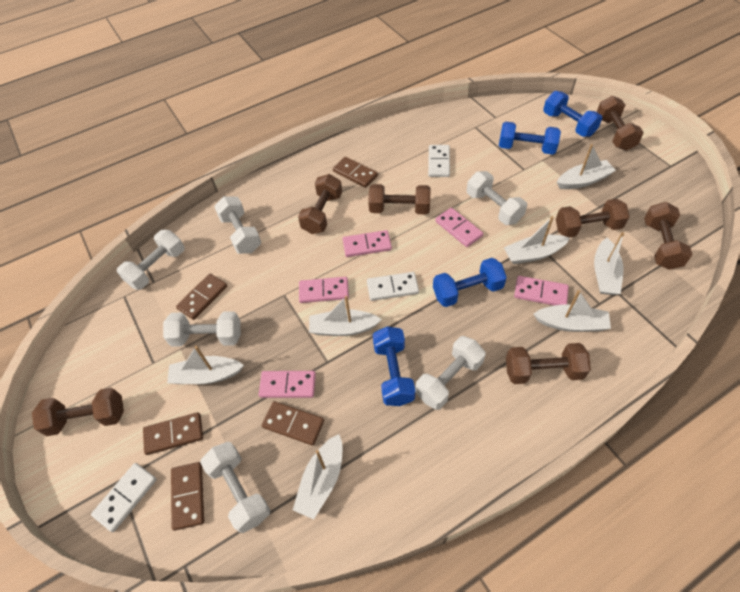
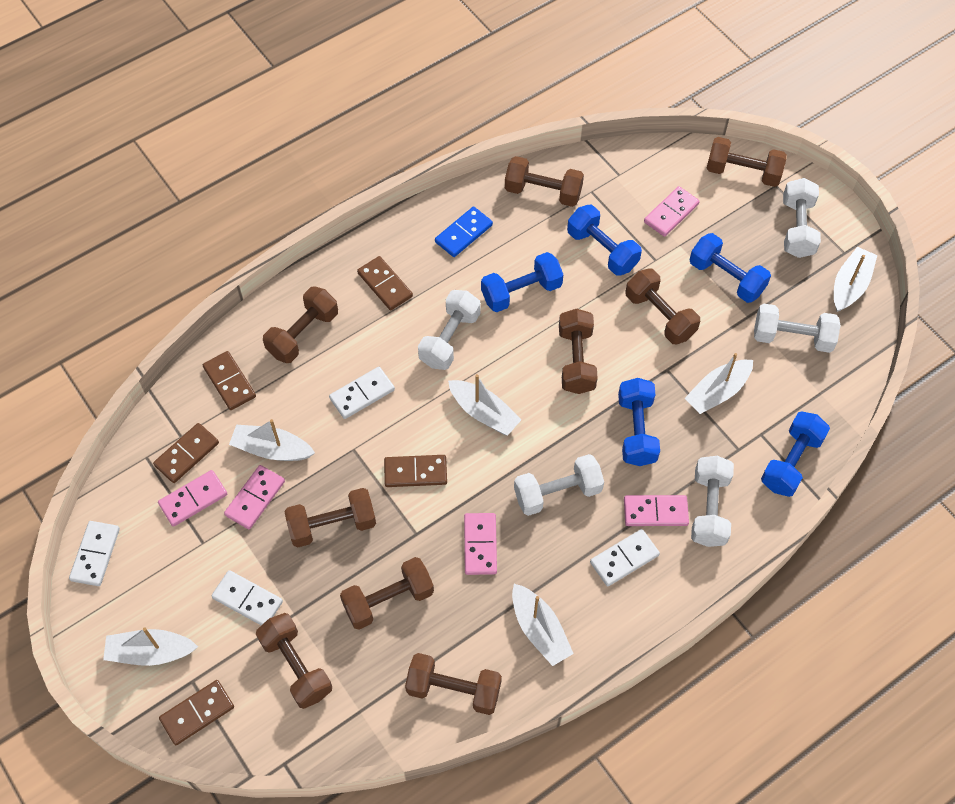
blue domino: 0 -> 1
blue dumbbell: 4 -> 5
brown dumbbell: 7 -> 9
white boat: 7 -> 6
white domino: 3 -> 4
white dumbbell: 6 -> 5

